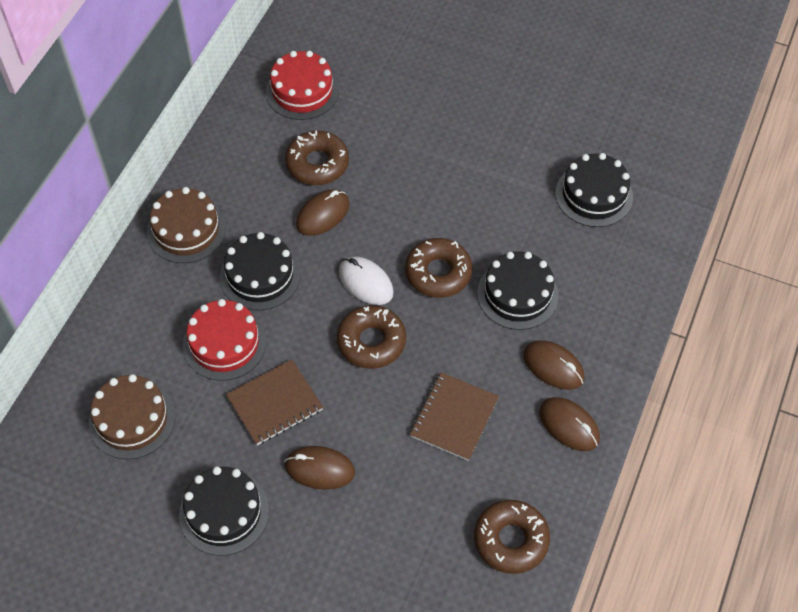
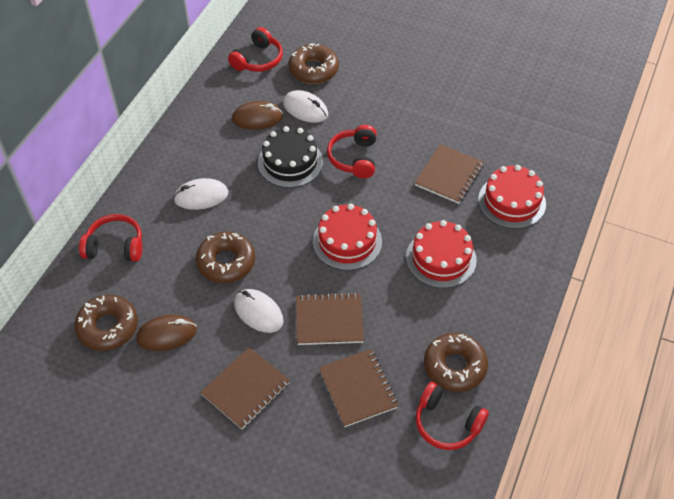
black cake: 4 -> 1
brown cake: 2 -> 0
brown mouse: 4 -> 2
brown notebook: 2 -> 4
red cake: 2 -> 3
red headphones: 0 -> 4
white mouse: 1 -> 3

